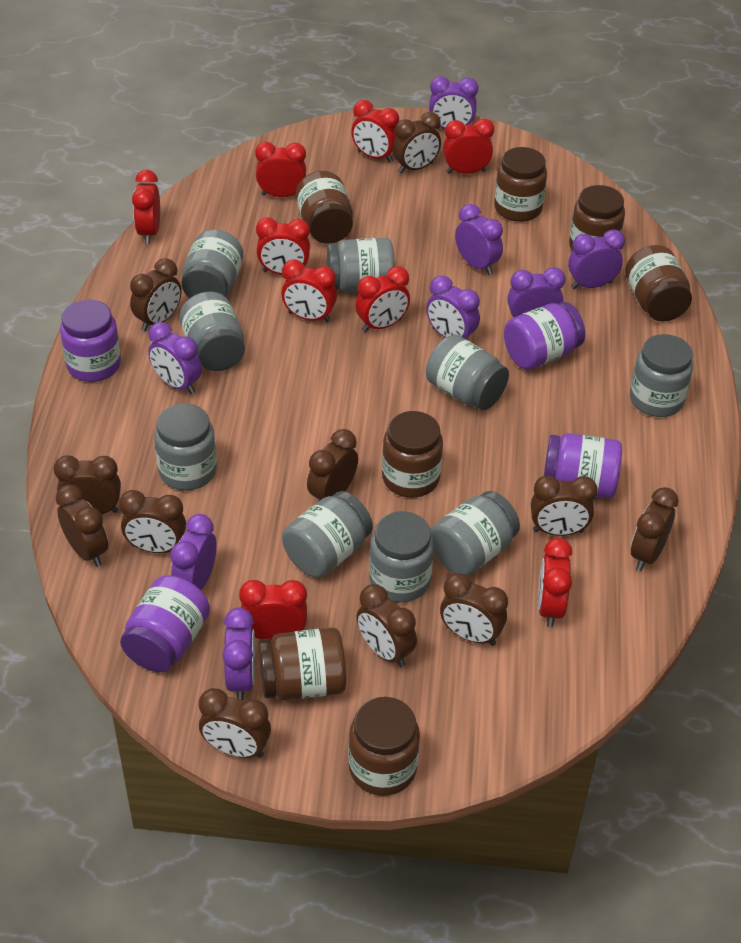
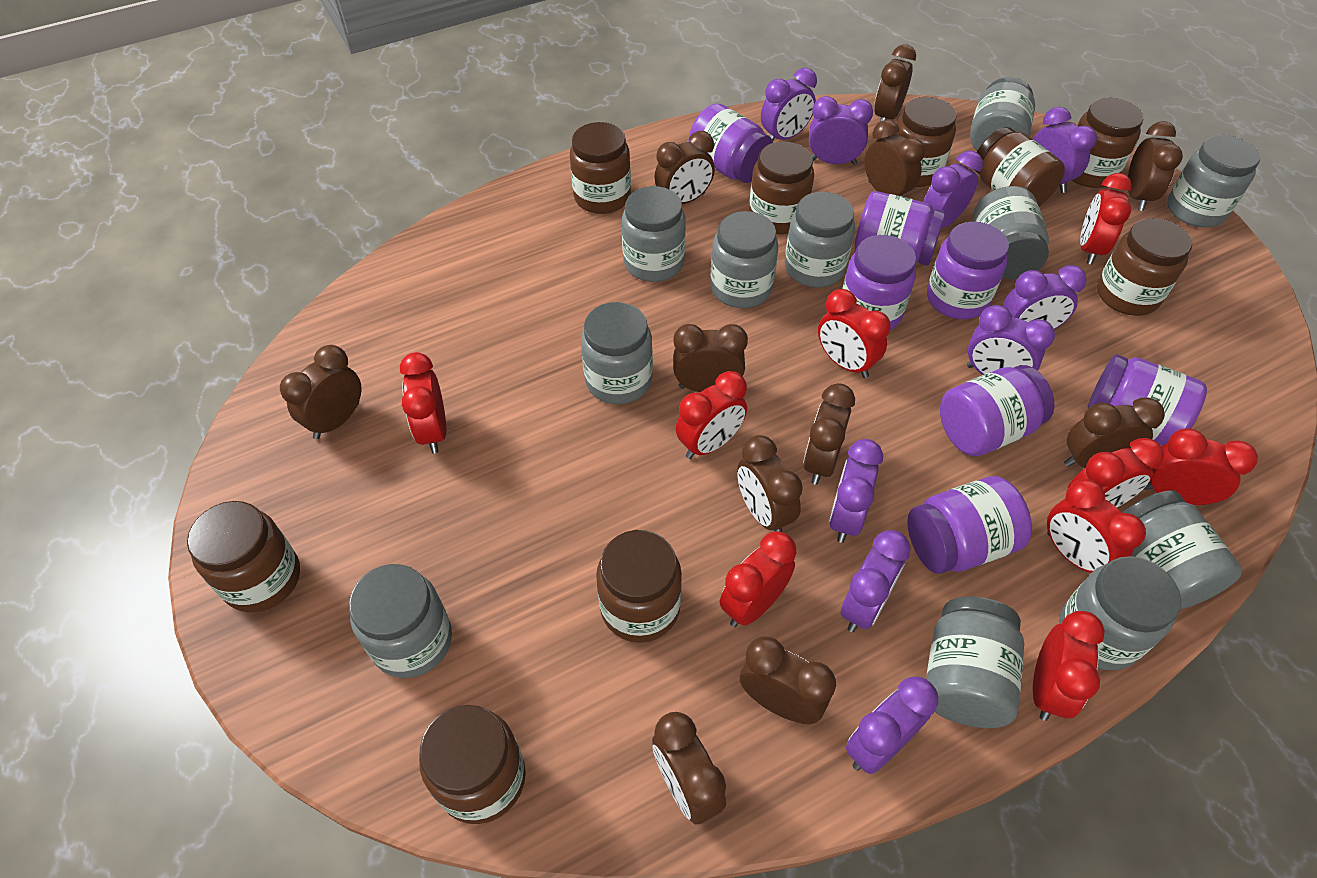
brown jar: 7 -> 9
grey jar: 9 -> 11
purple clock: 8 -> 9
purple jar: 4 -> 7

